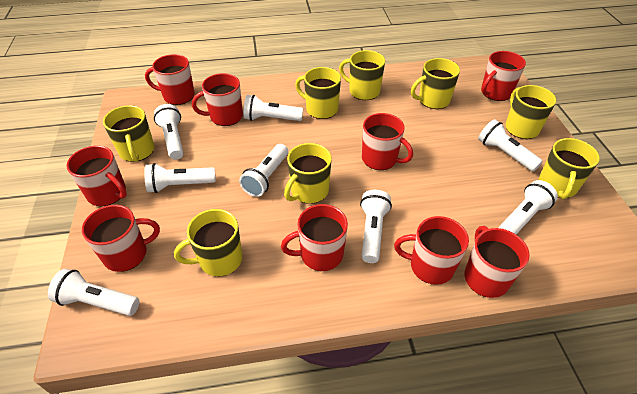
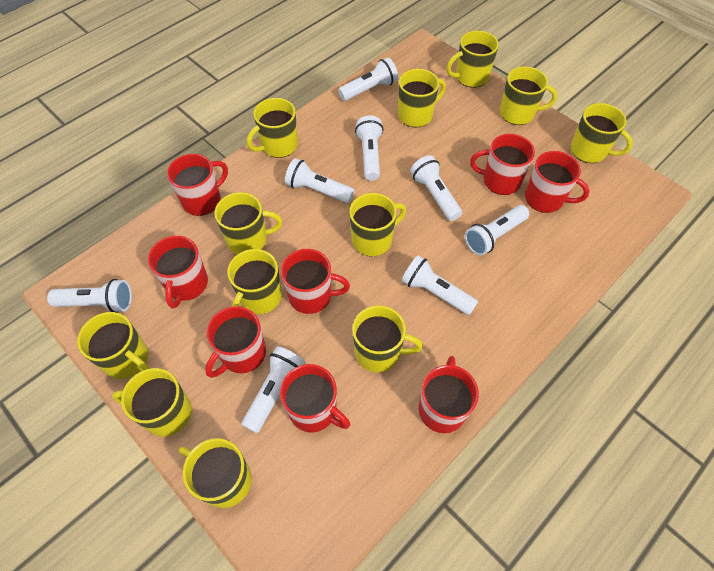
red mug: 9 -> 8
yellow mug: 8 -> 12

